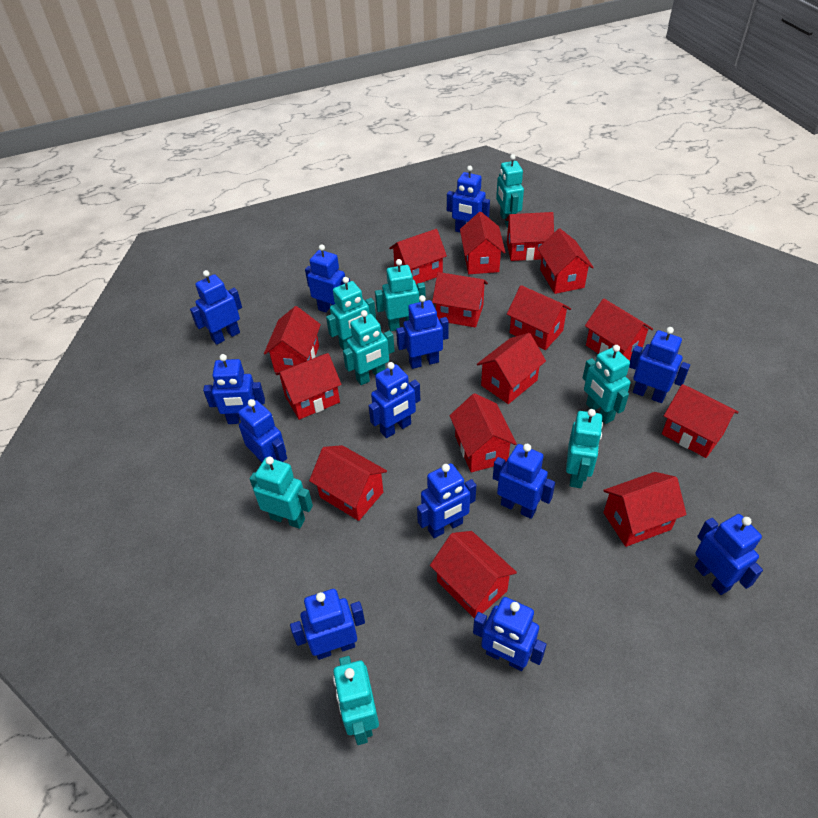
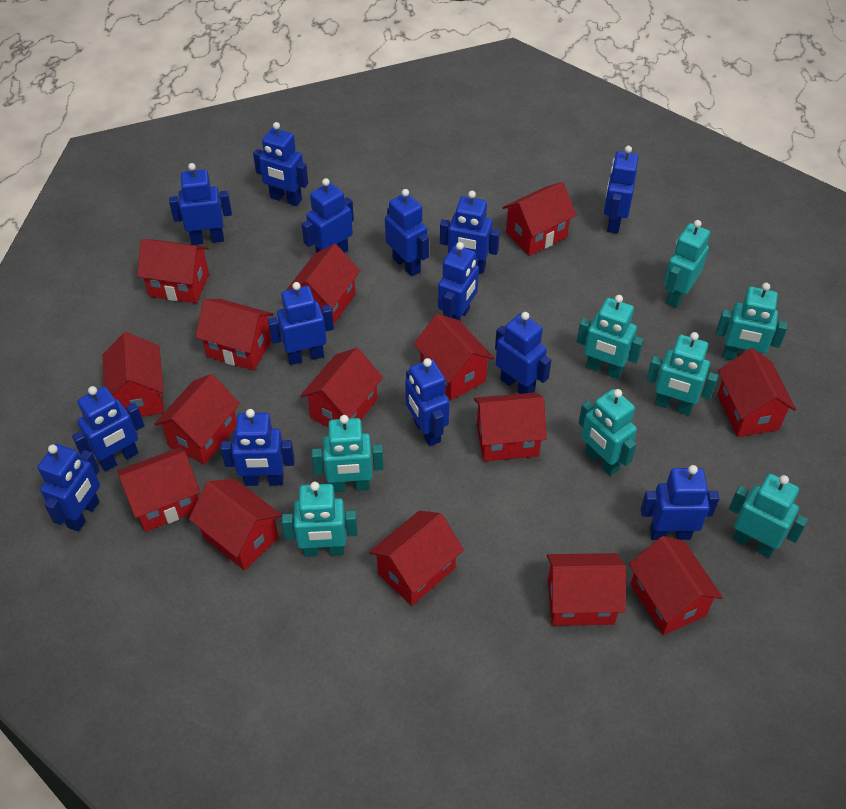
blue robot: 13 -> 14

